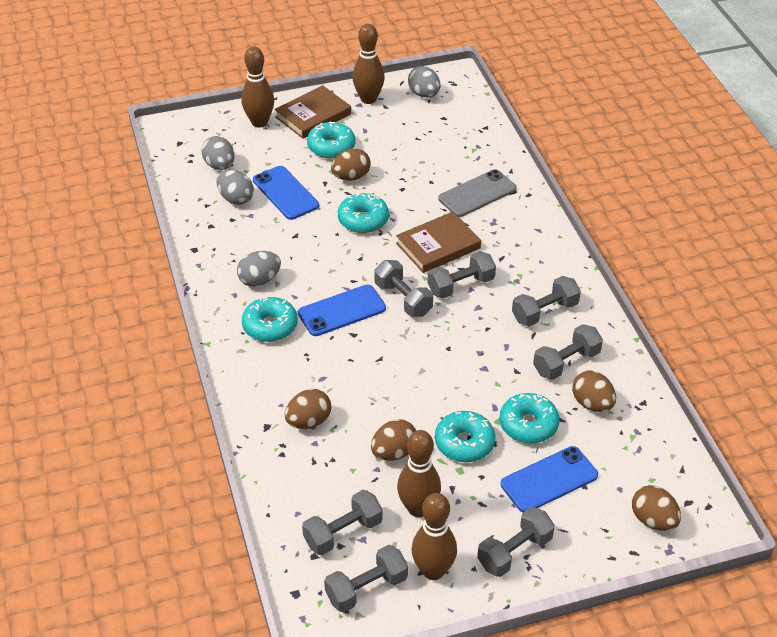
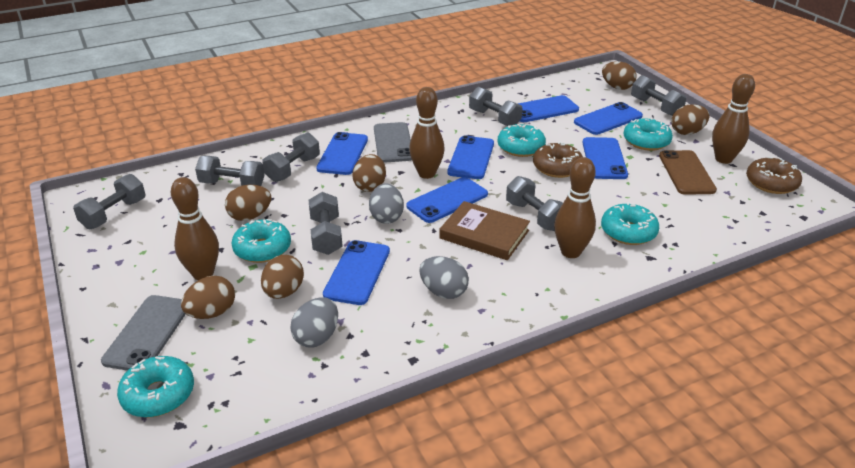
blue phone: 3 -> 7
brown book: 2 -> 1
brown donut: 0 -> 2
brown egg: 5 -> 6
brown phone: 0 -> 1
grey egg: 4 -> 3
grey phone: 1 -> 2

